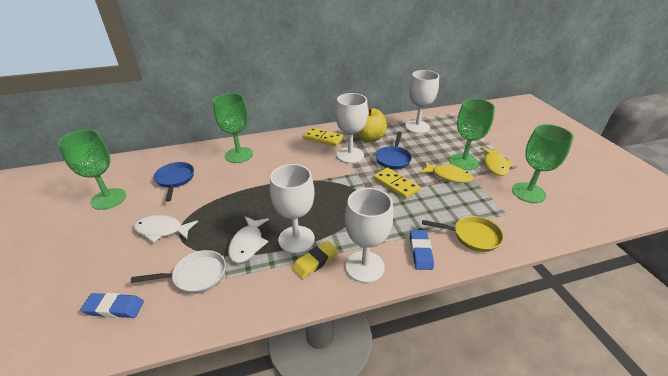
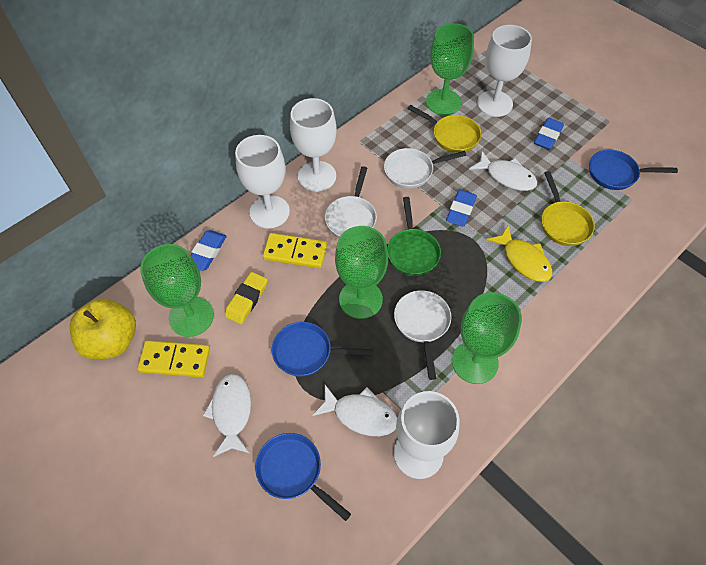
blue eraser: 2 -> 3
blue pan: 2 -> 3
green pan: 0 -> 1
white fish: 2 -> 3
white pan: 1 -> 3
yellow fish: 2 -> 1
yellow pan: 1 -> 2

